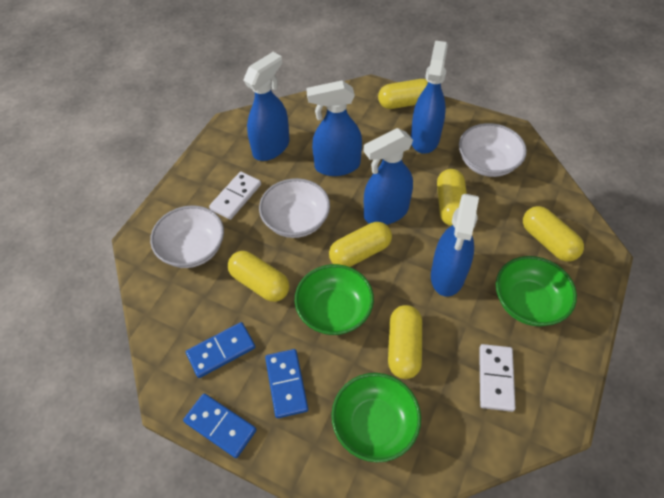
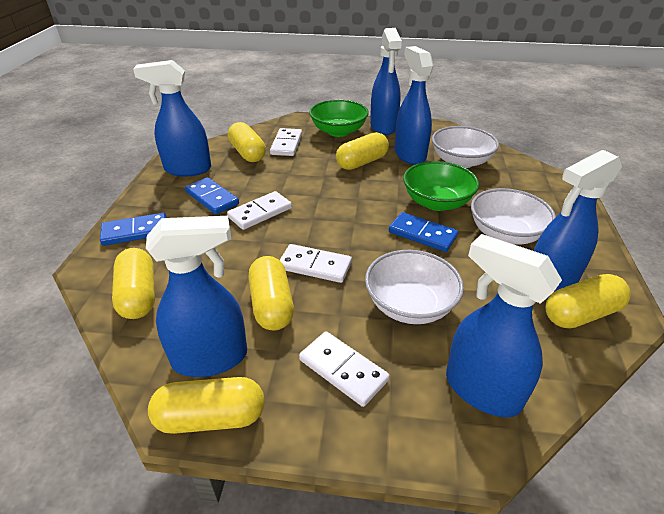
blue spray bottle: 5 -> 6
green bowl: 3 -> 2
white domino: 2 -> 4

